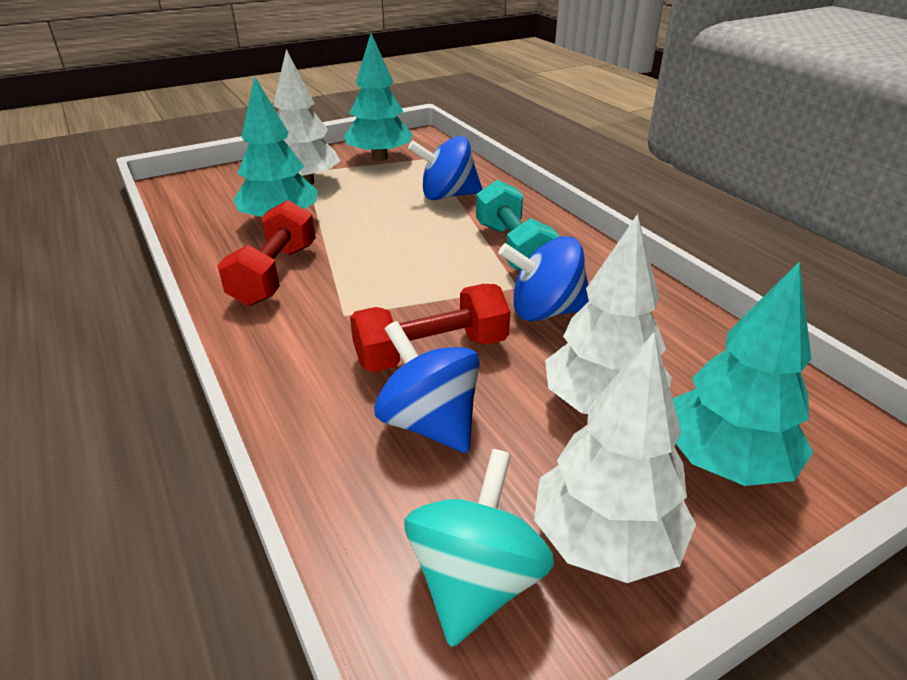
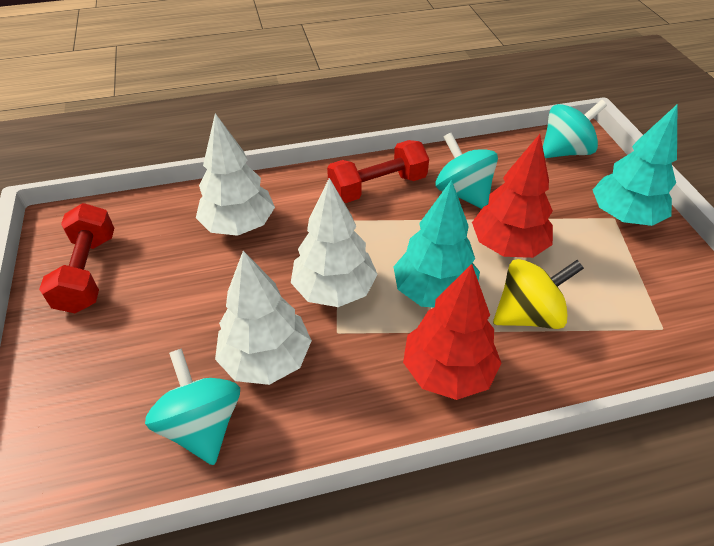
blue spinning top: 3 -> 0
red tree: 0 -> 2
turquoise dumbbell: 1 -> 0
turquoise spinning top: 1 -> 3
turquoise tree: 3 -> 2
yellow spinning top: 0 -> 1

